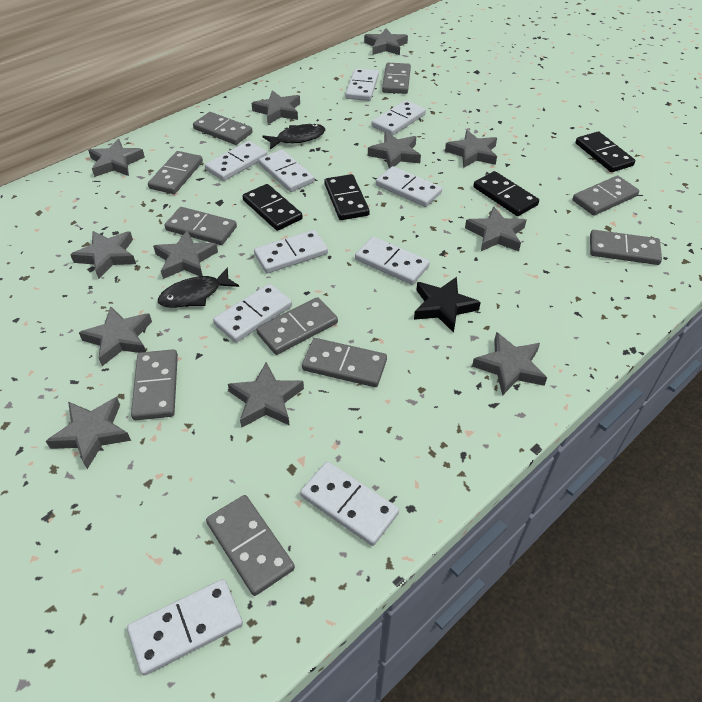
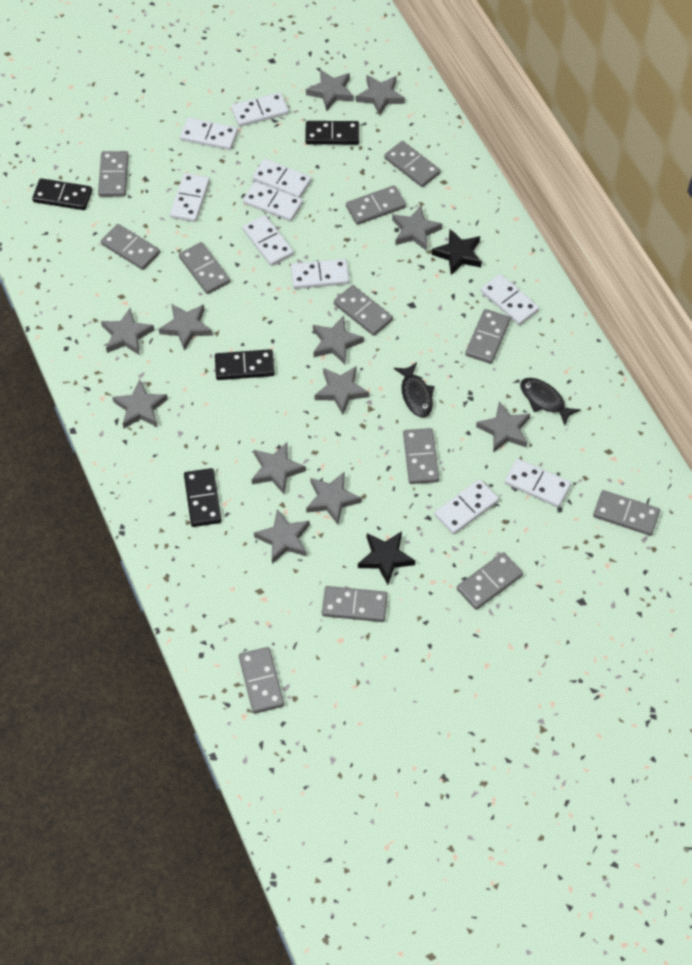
black star: 1 -> 2
grey domino: 10 -> 12

